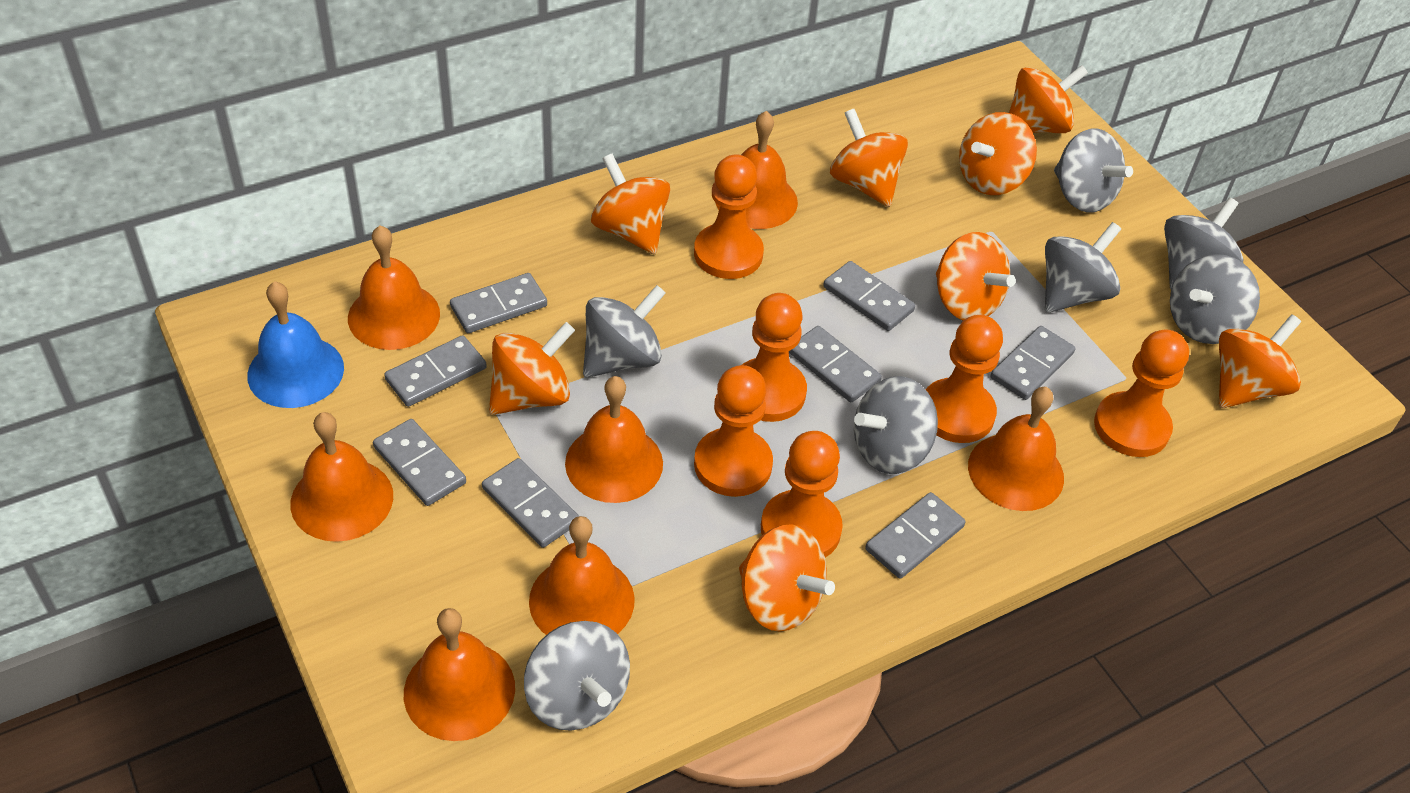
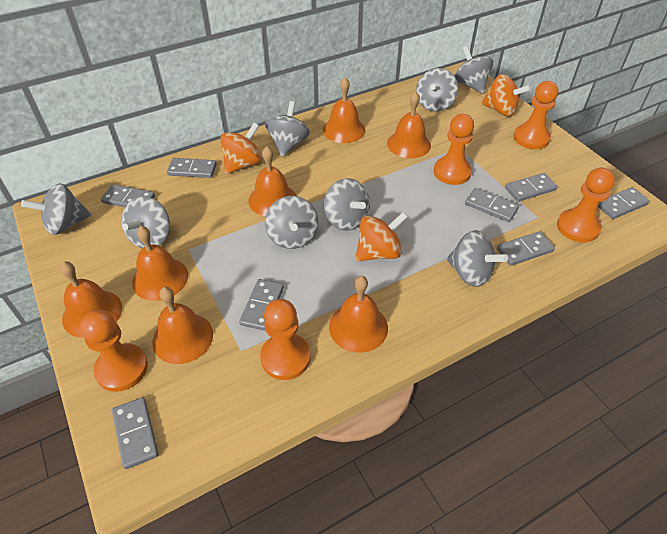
blue bell: 1 -> 0
grey spinning top: 7 -> 8
orange pawn: 6 -> 5
orange spinning top: 8 -> 3

